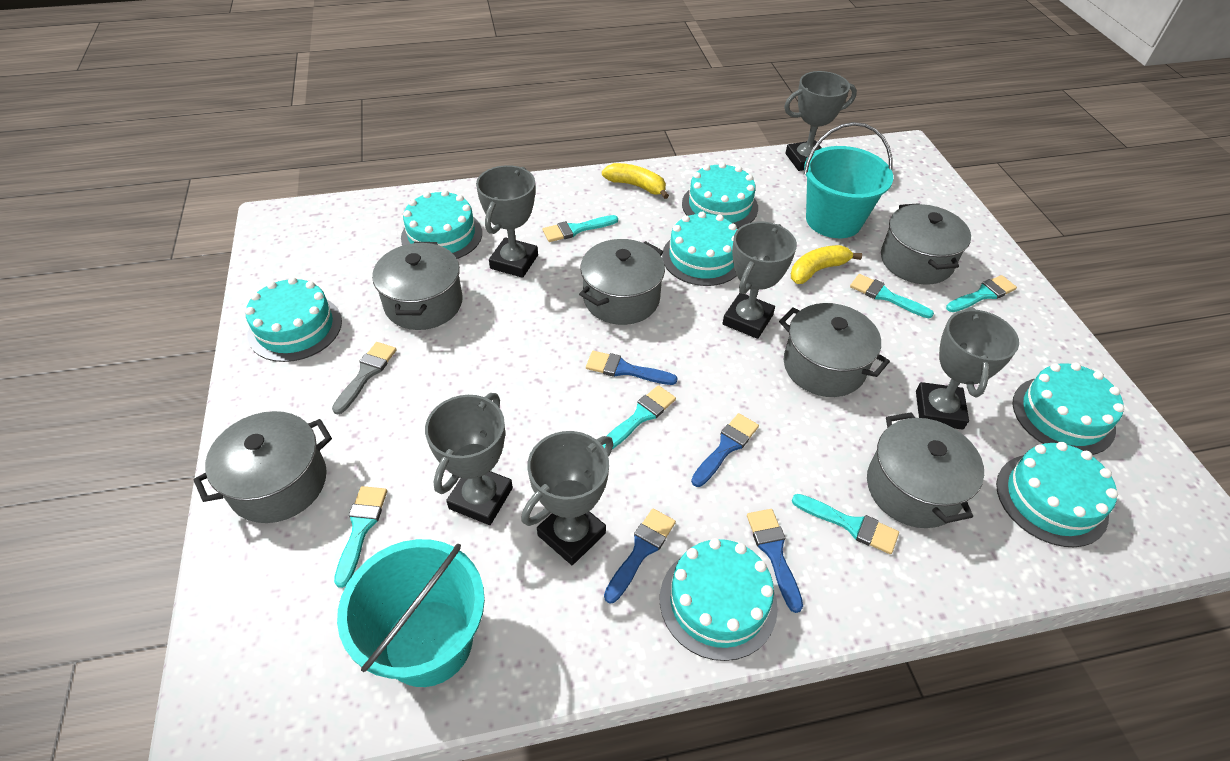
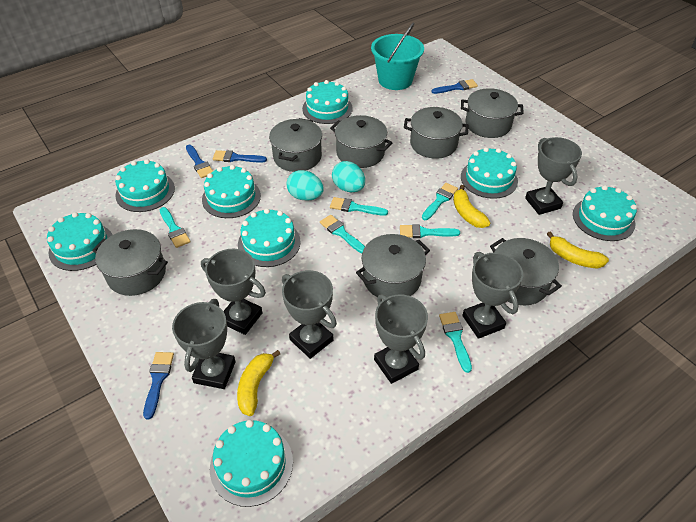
grey brush: 1 -> 0
grey pot: 6 -> 7
turquoise bucket: 2 -> 1
turquoise cake: 7 -> 8
turquoise egg: 0 -> 2
yellow banana: 2 -> 3

